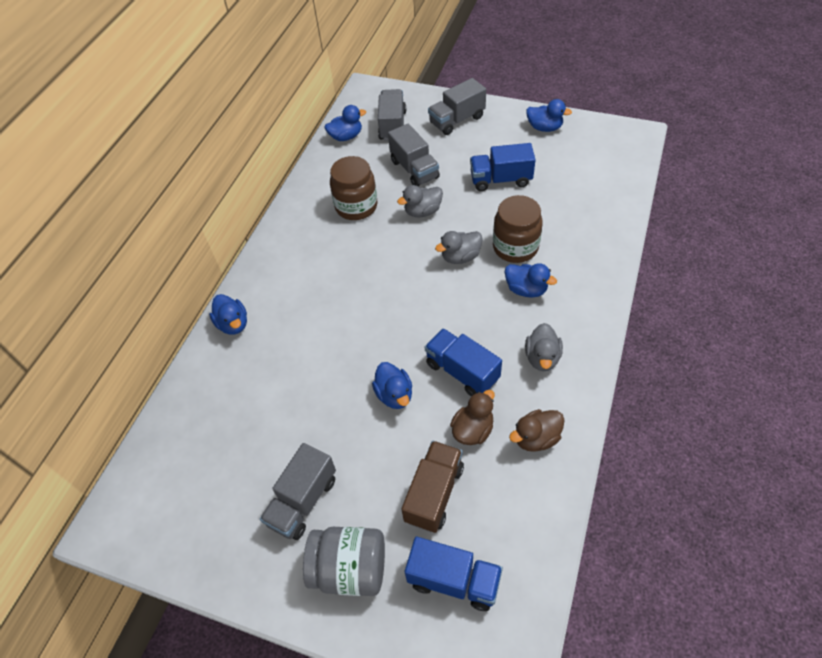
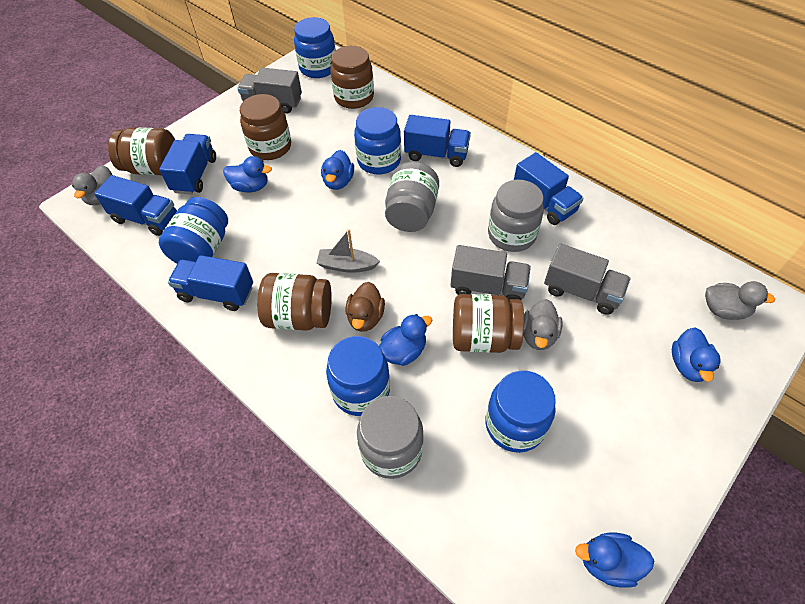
blue jar: 0 -> 5
blue truck: 3 -> 5
brown duck: 2 -> 1
brown jar: 2 -> 5
brown truck: 1 -> 0
grey boat: 0 -> 1
grey jar: 1 -> 3
grey truck: 4 -> 3

